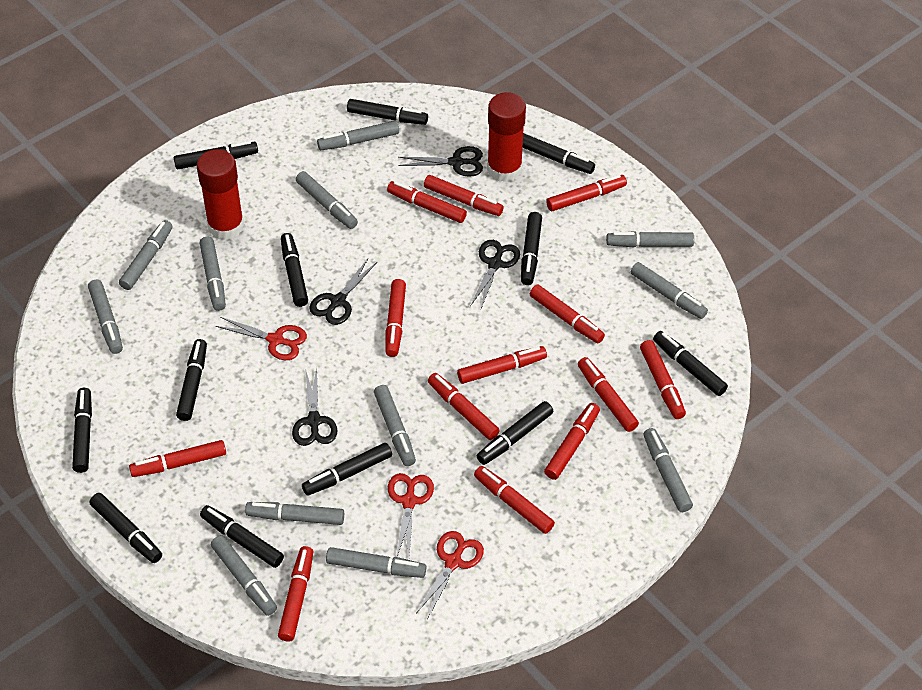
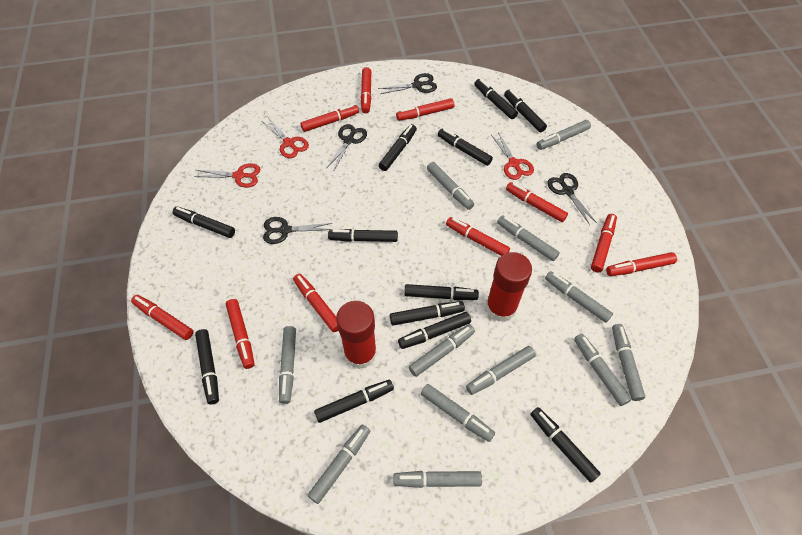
red marker: 13 -> 10

